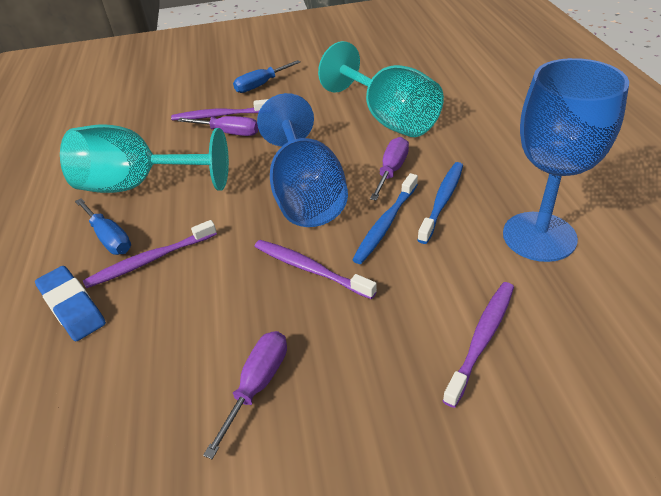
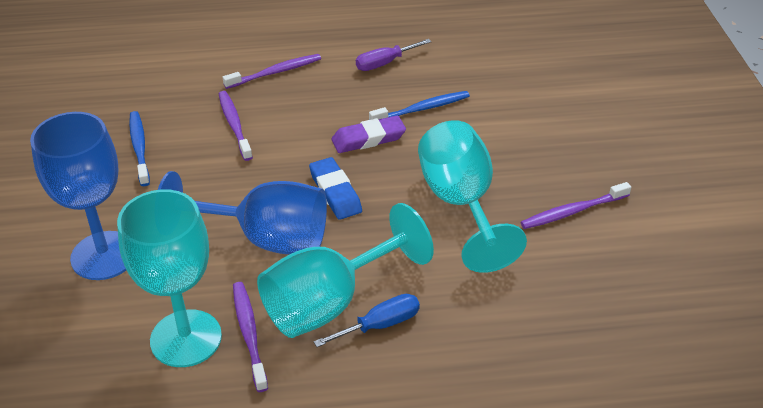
blue screwdriver: 2 -> 1
purple eraser: 0 -> 1
purple screwdriver: 3 -> 1
turquoise goblet: 2 -> 3

